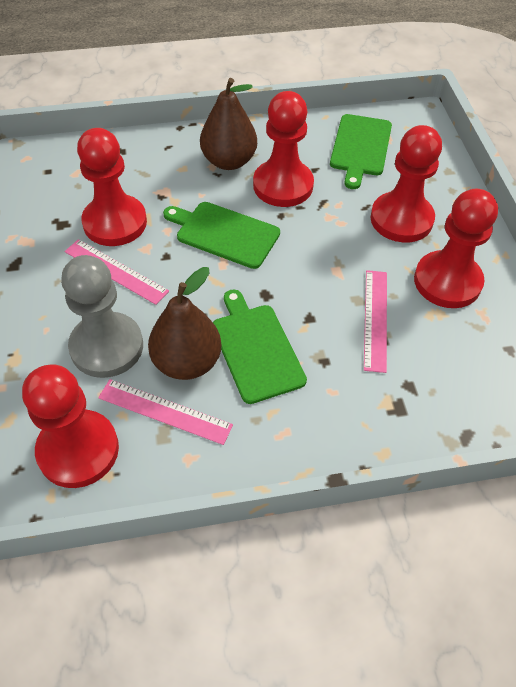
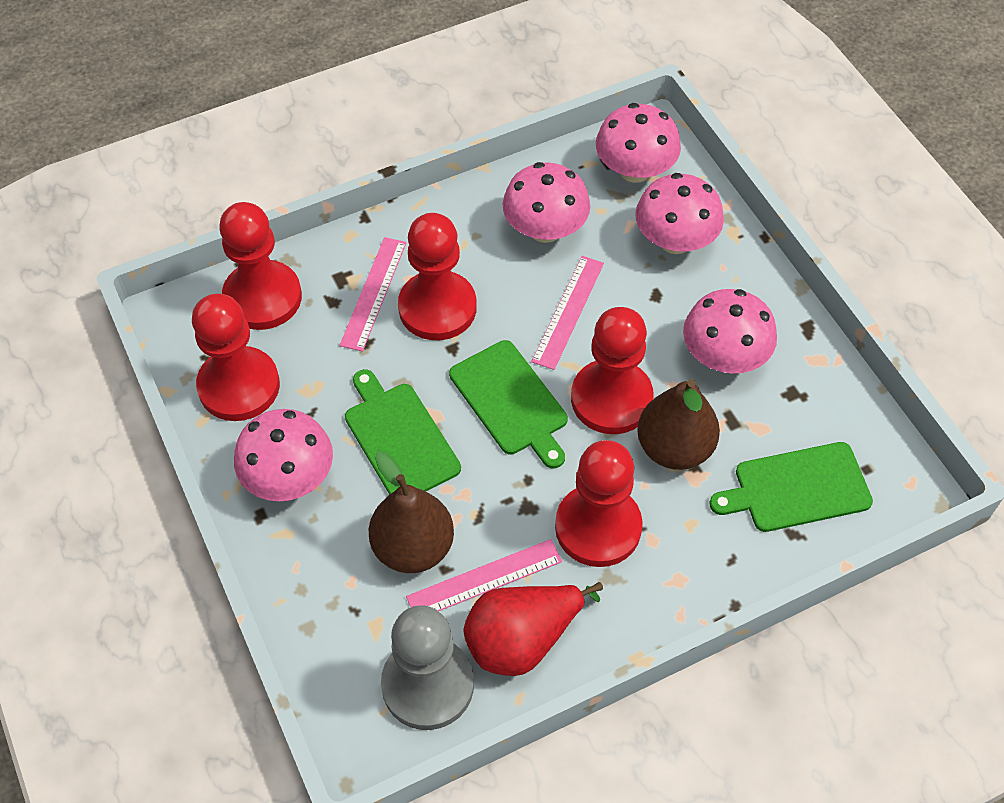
pink mushroom: 0 -> 5
red pear: 0 -> 1

